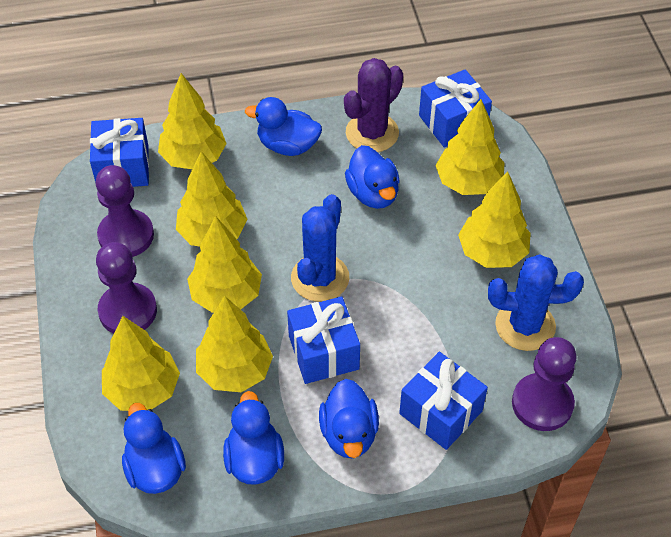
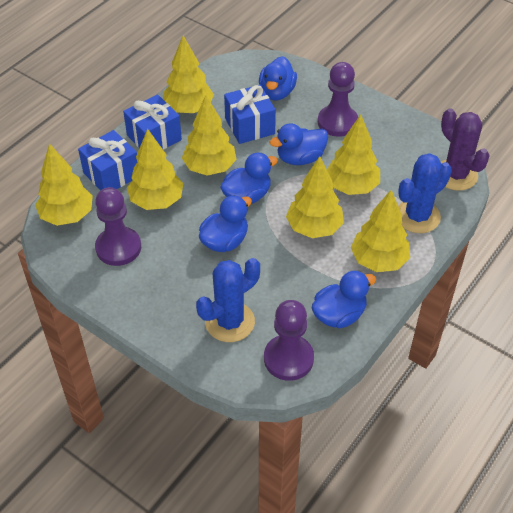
blue gift: 4 -> 3

